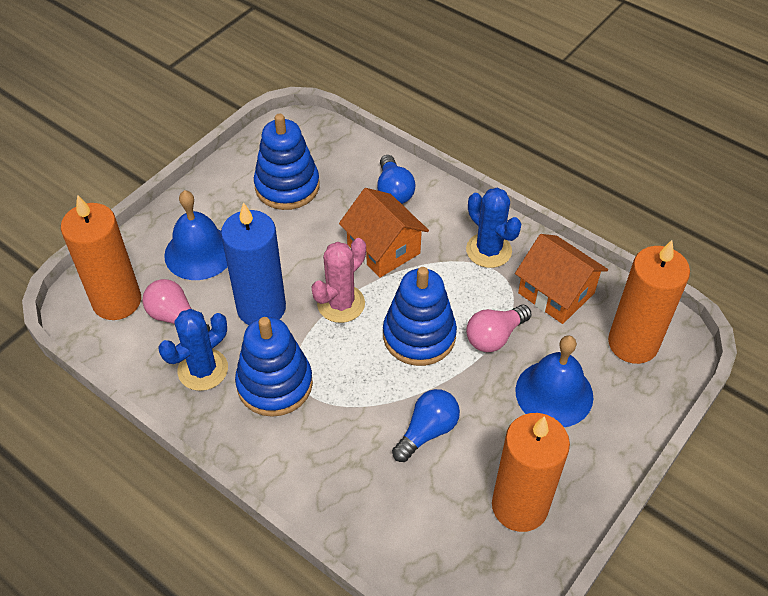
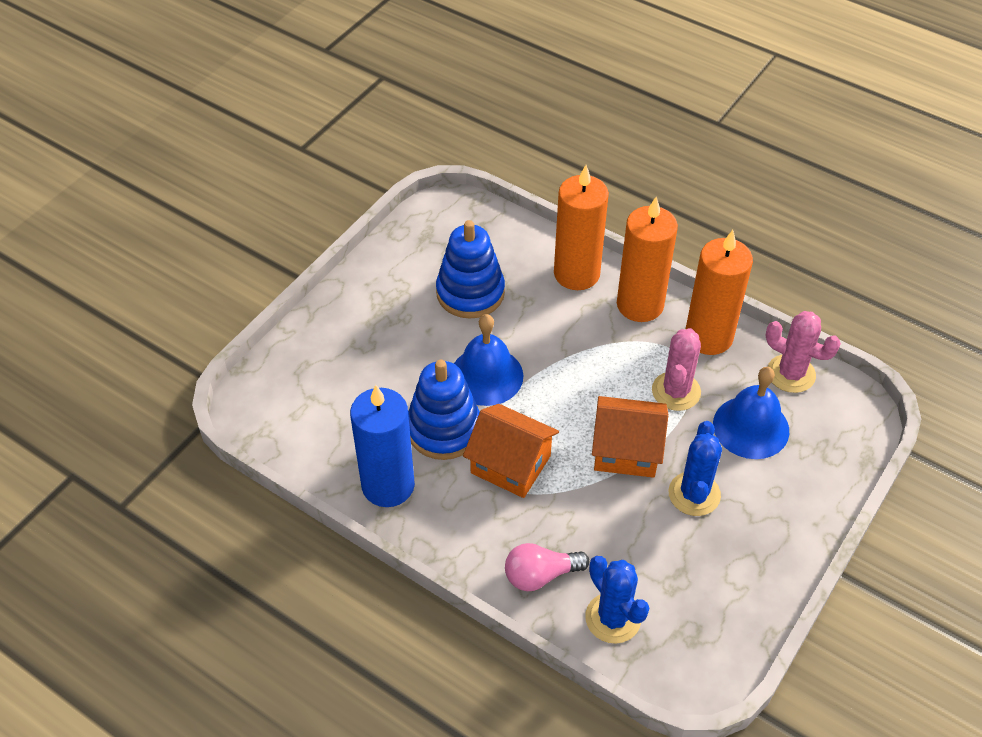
blue light bulb: 2 -> 0
blue stacking toy: 3 -> 2
pink cactus: 1 -> 2
pink light bulb: 2 -> 1

